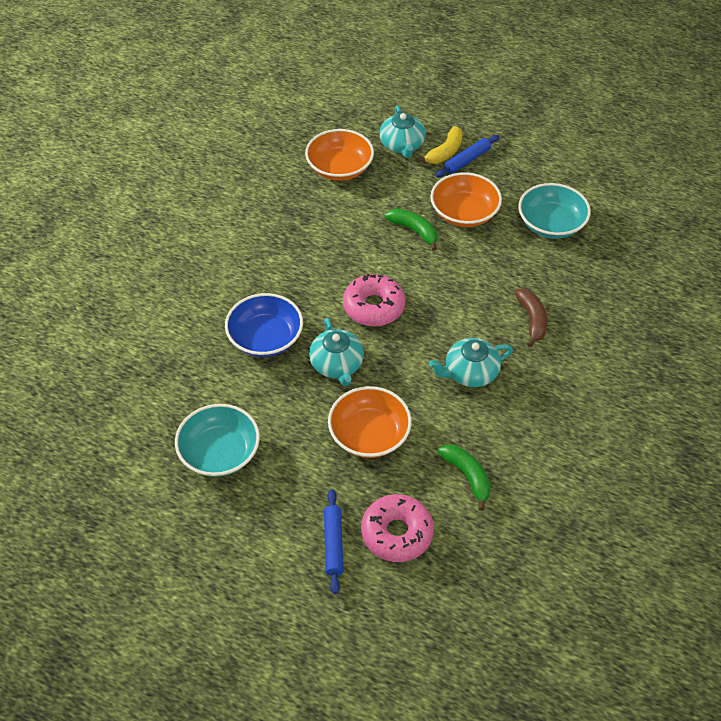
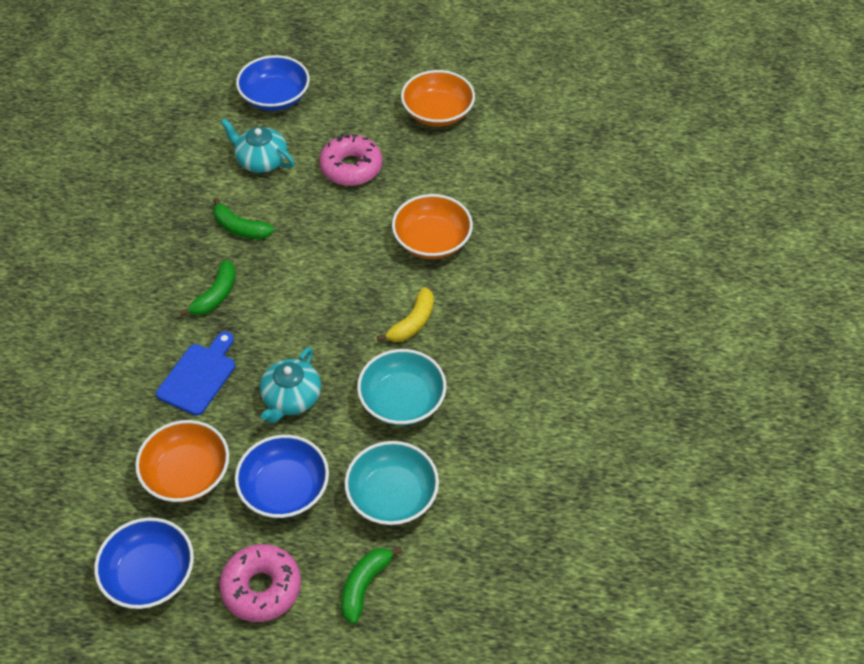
blue bowl: 1 -> 3
blue cutting board: 0 -> 1
blue rolling pin: 2 -> 0
brown banana: 1 -> 0
green banana: 2 -> 3
turquoise teapot: 3 -> 2

